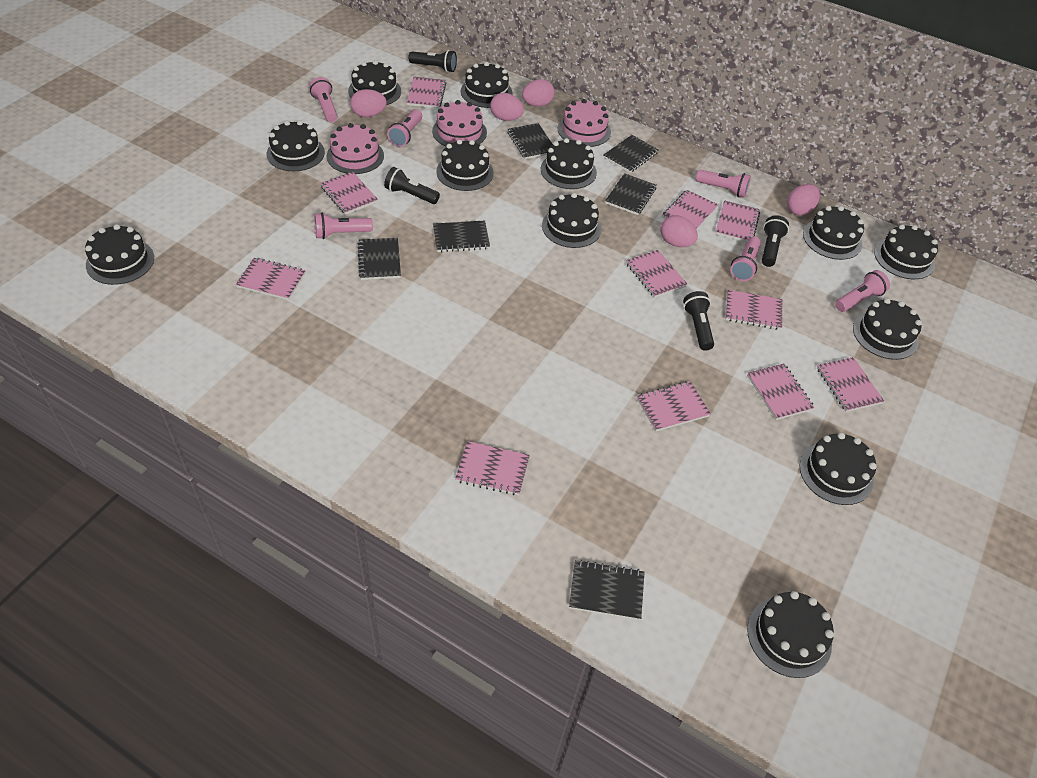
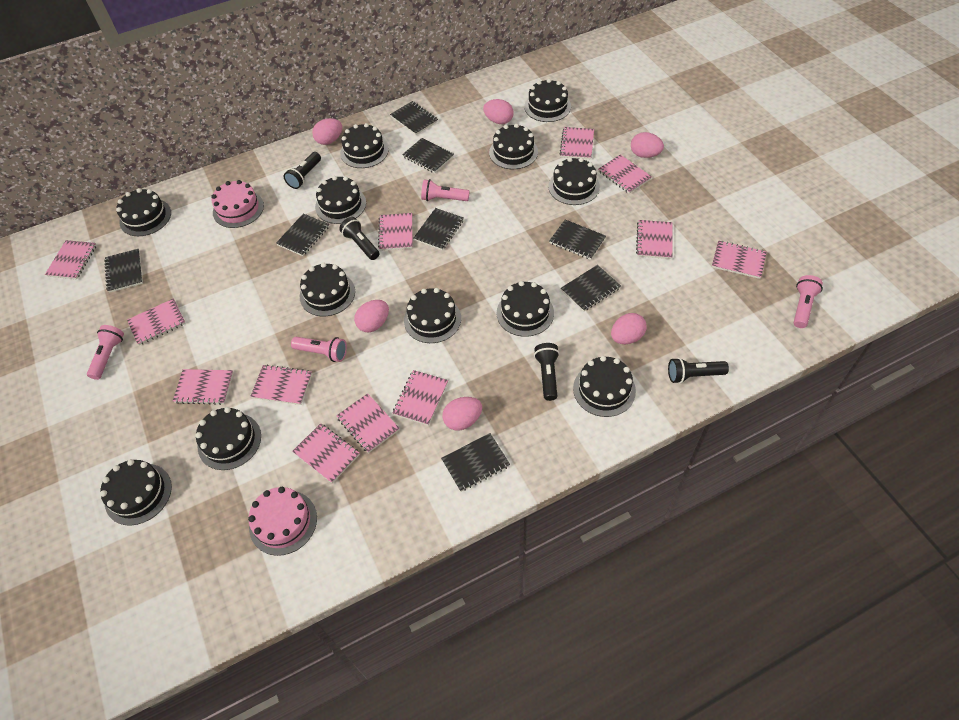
black notebook: 6 -> 8
pink cake: 3 -> 2
pink egg: 5 -> 6
pink flashlight: 6 -> 4
pink notebook: 11 -> 12

